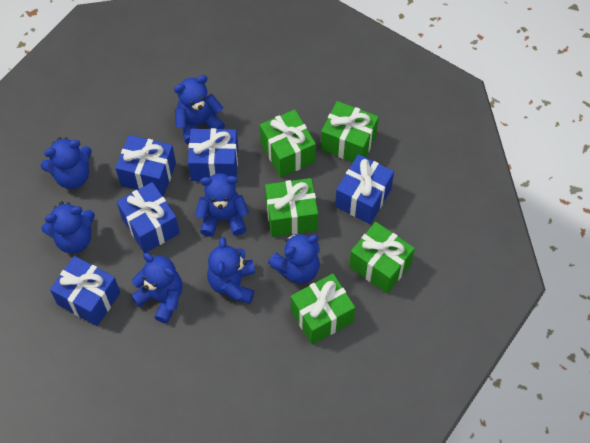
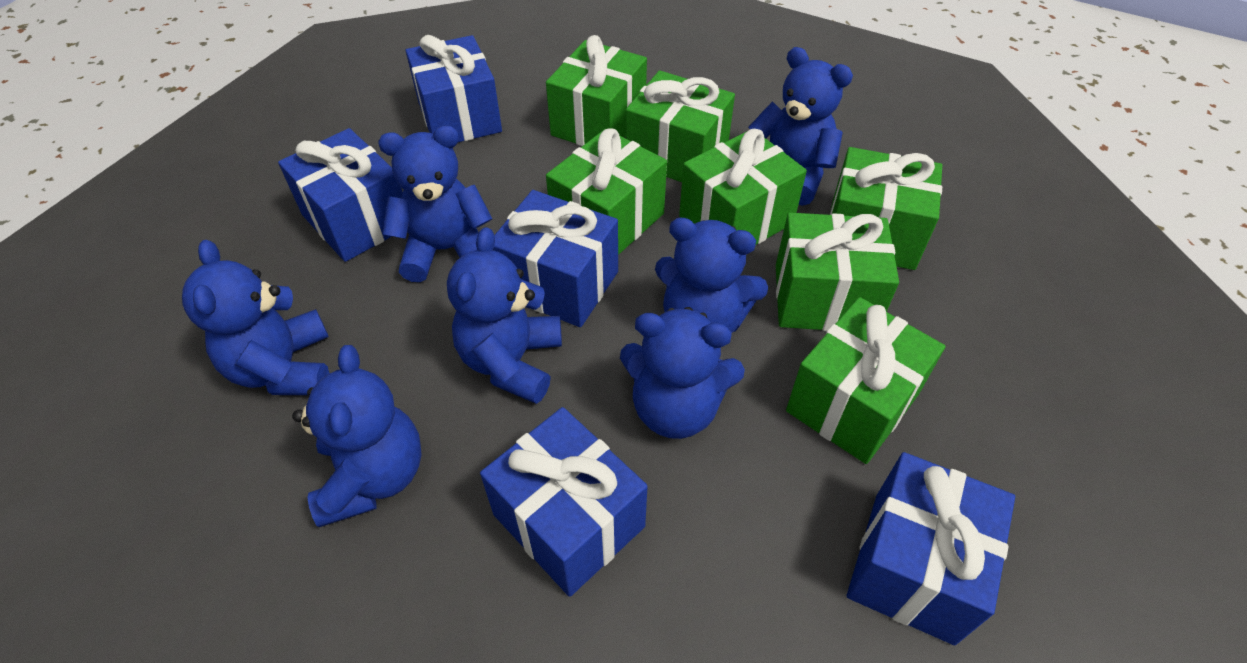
green gift: 5 -> 7

